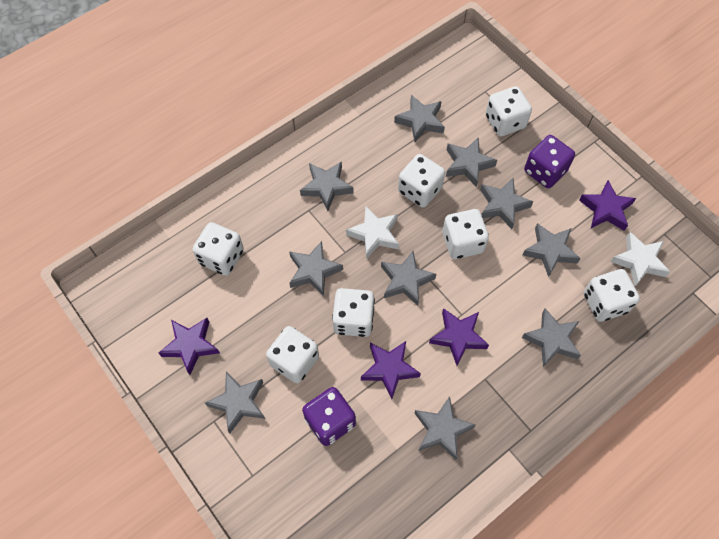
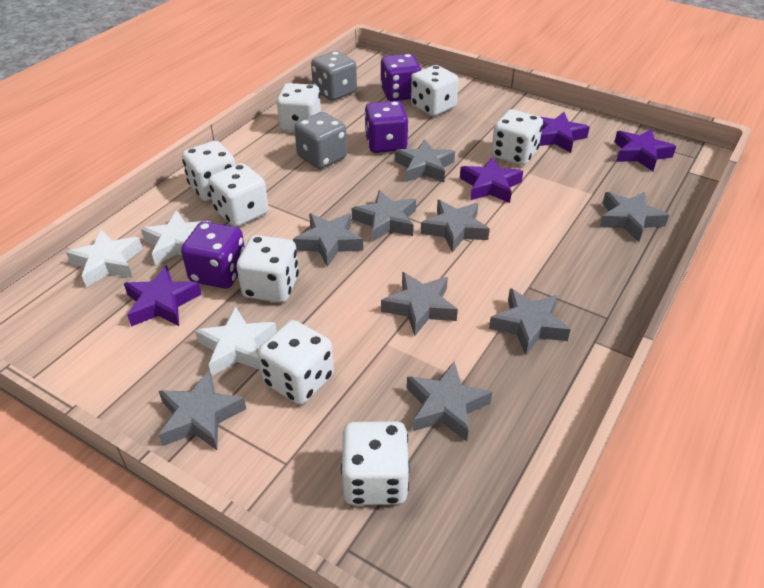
grey dice: 0 -> 2
grey star: 10 -> 9
purple dice: 2 -> 3
white dice: 7 -> 8
white star: 2 -> 3

